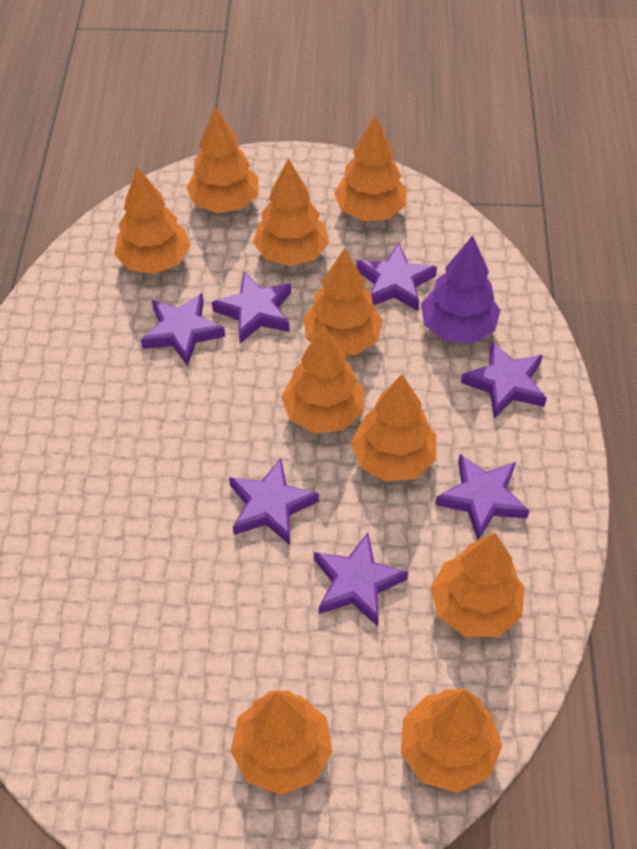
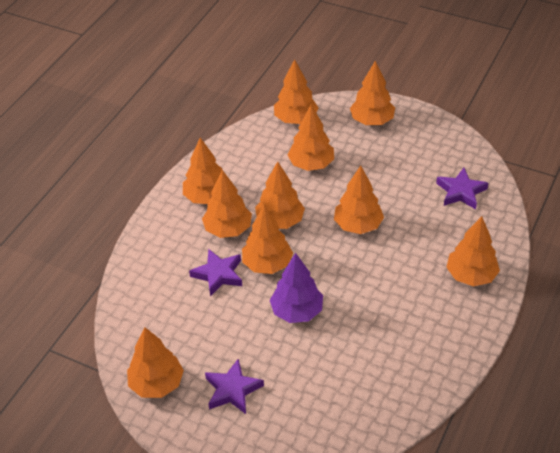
purple star: 7 -> 3

